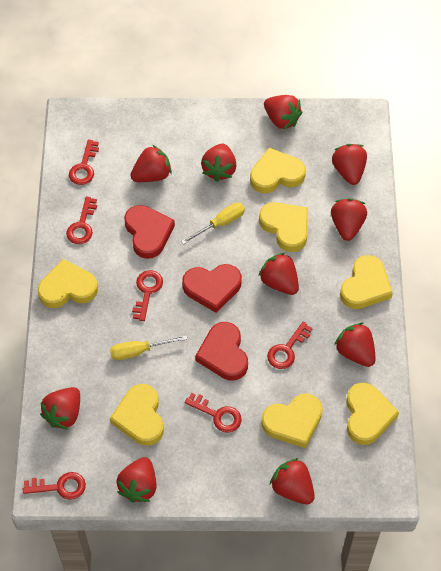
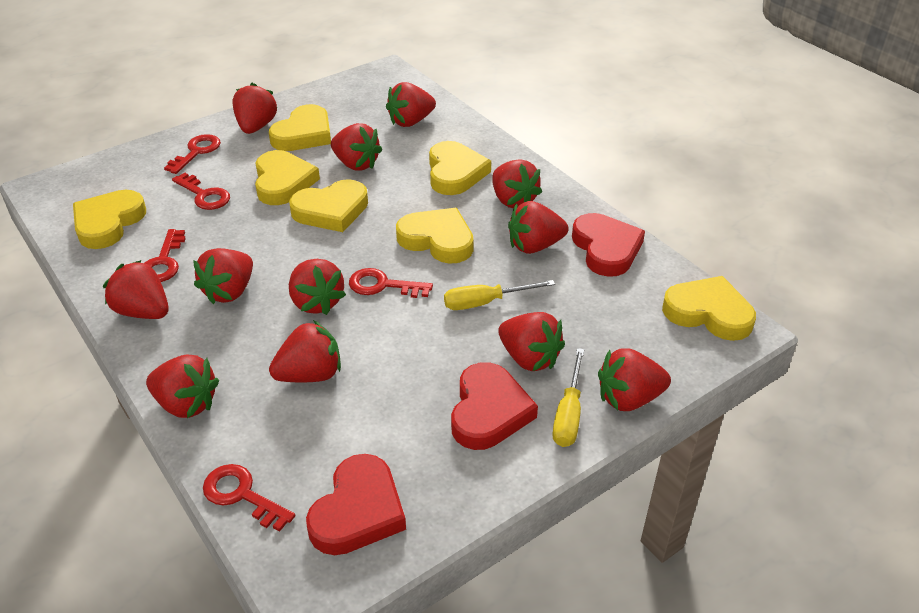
red key: 6 -> 5
red strawberry: 10 -> 12

